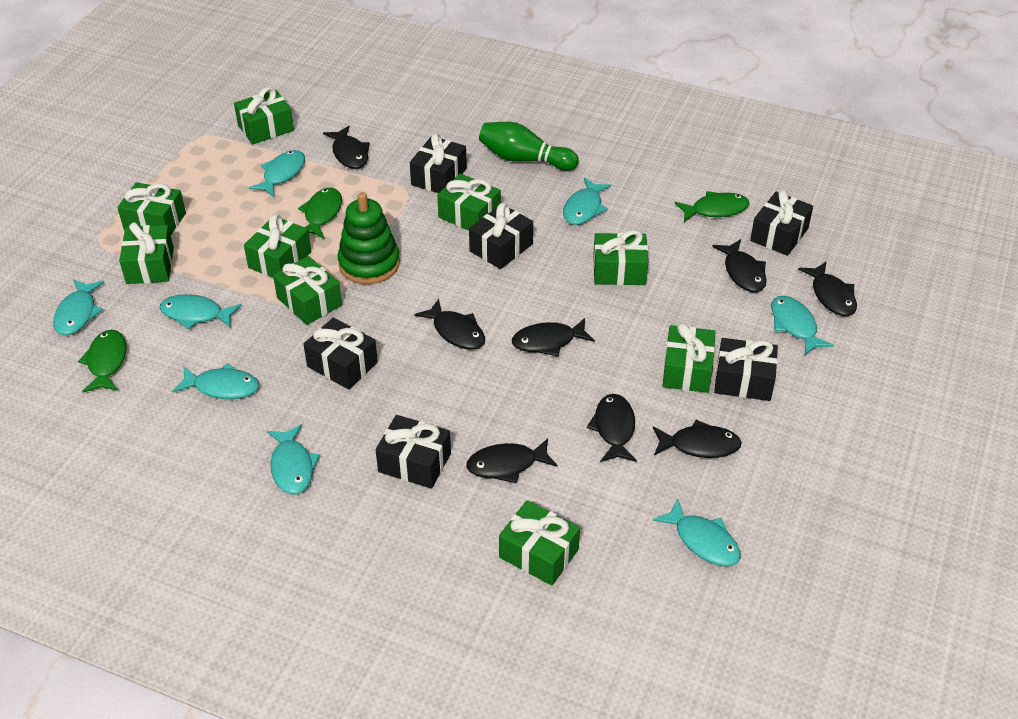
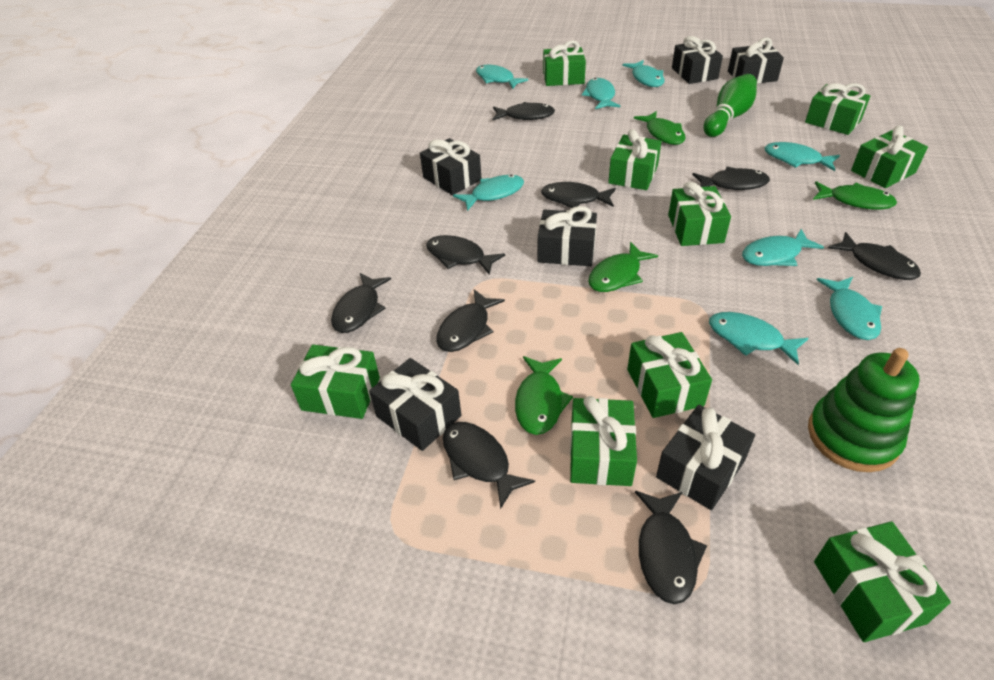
black fish: 8 -> 9
green fish: 3 -> 4

